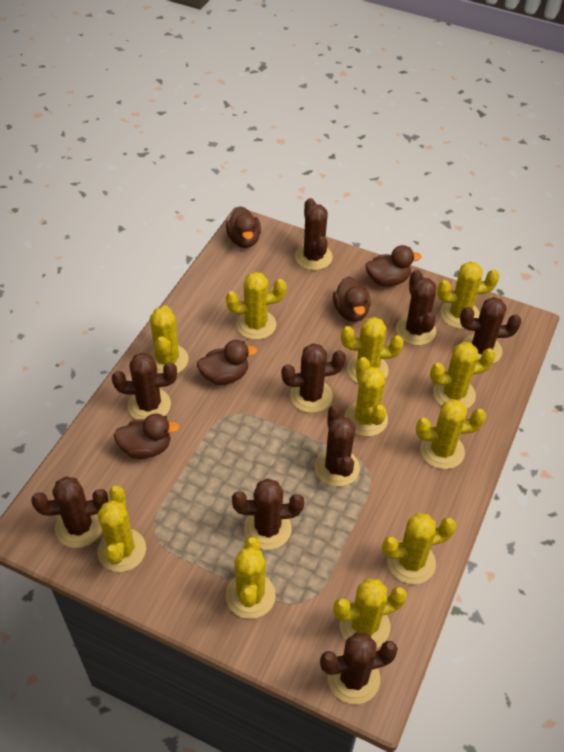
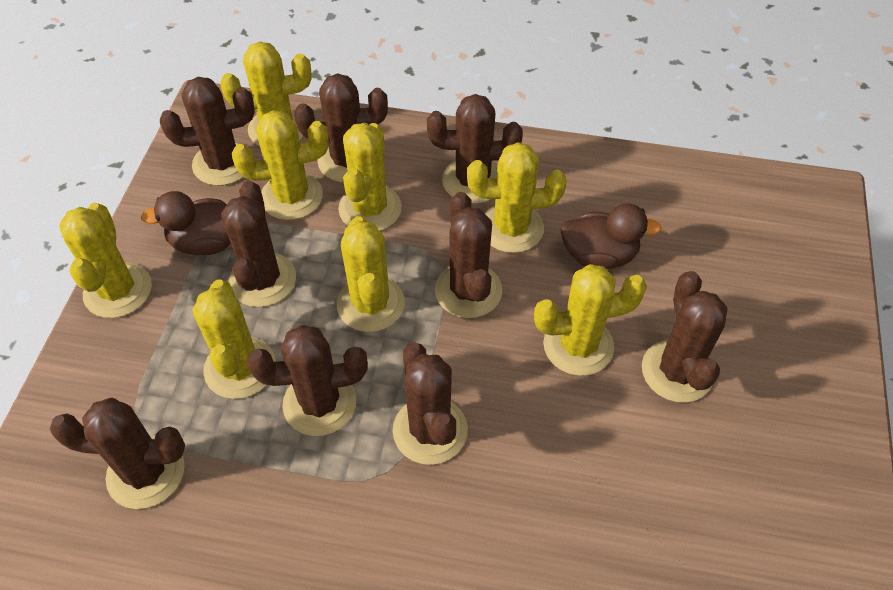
brown duck: 5 -> 2
yellow cactus: 11 -> 8

